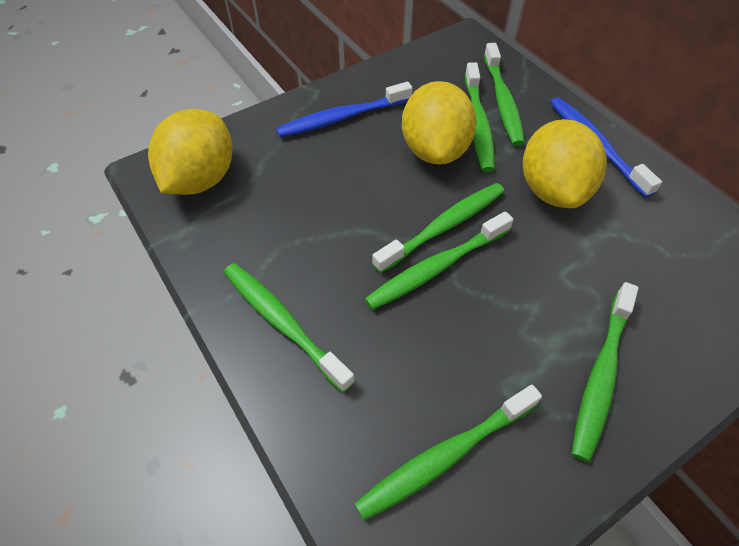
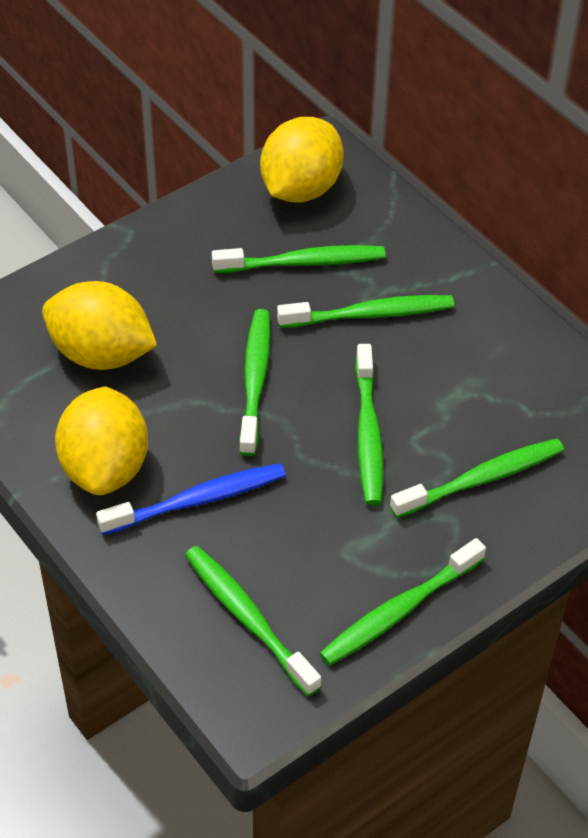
blue toothbrush: 2 -> 1

